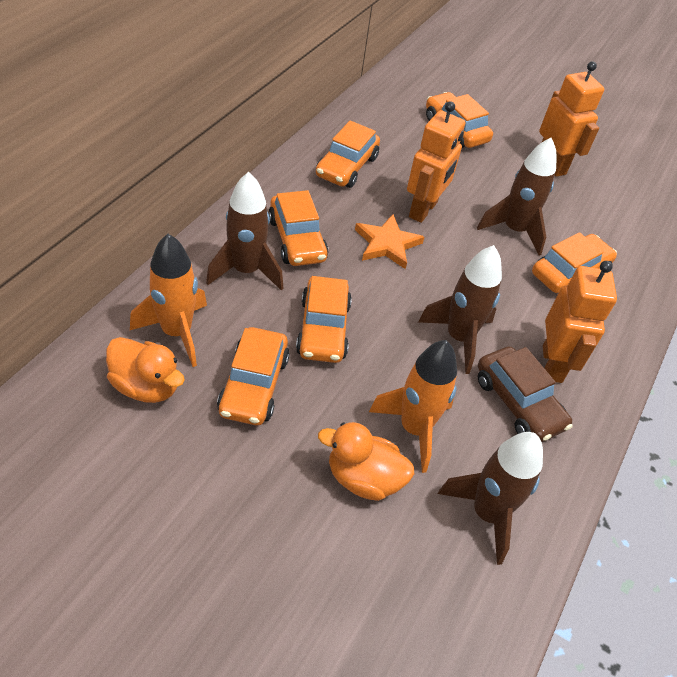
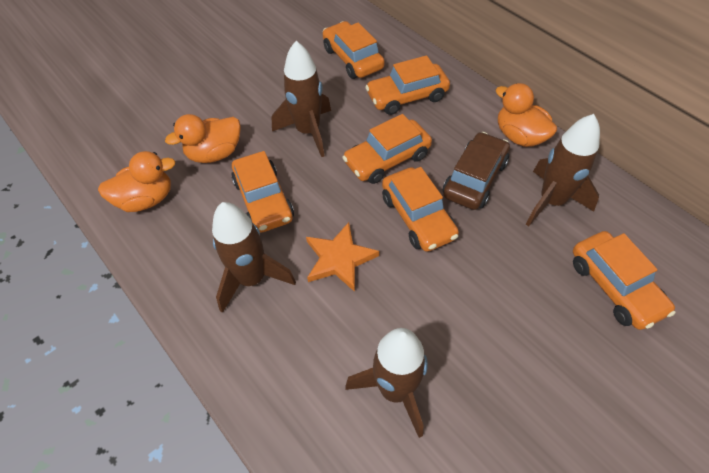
orange duck: 2 -> 3
orange robot: 3 -> 0
orange rocket: 2 -> 0

